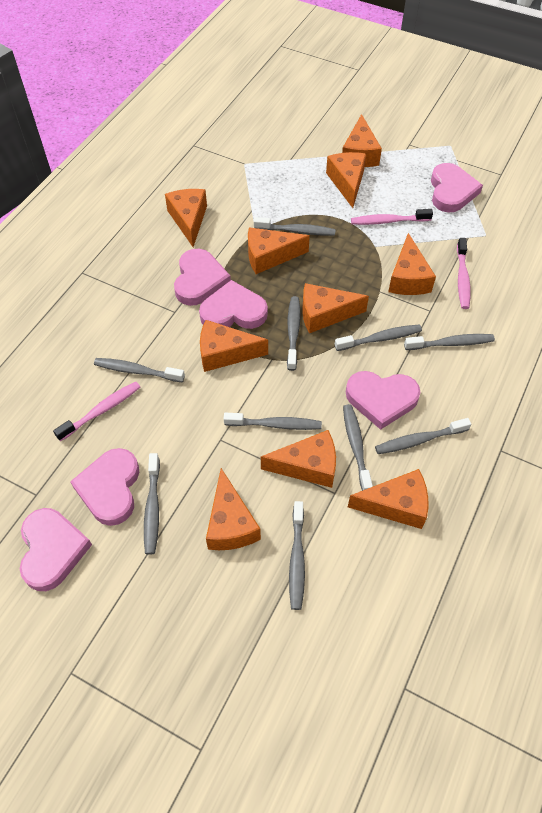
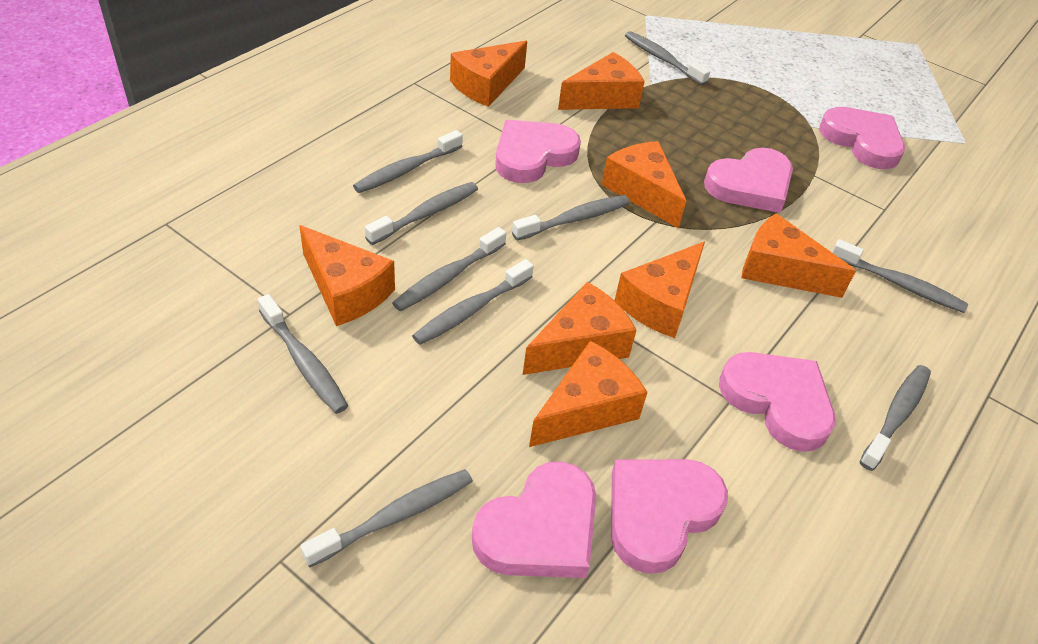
orange cheese: 10 -> 8
pink toothbrush: 3 -> 0

